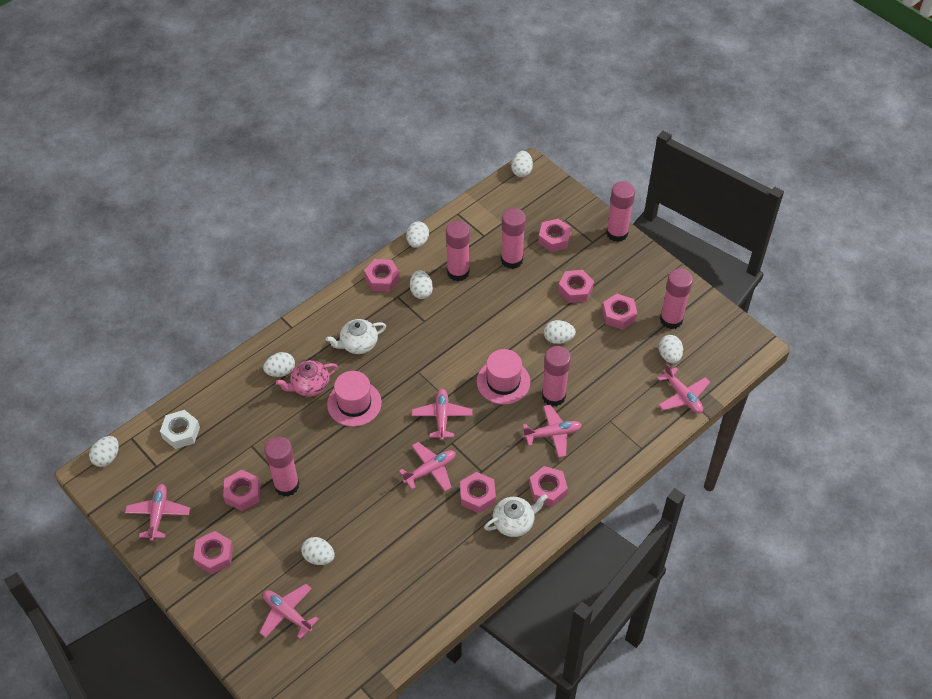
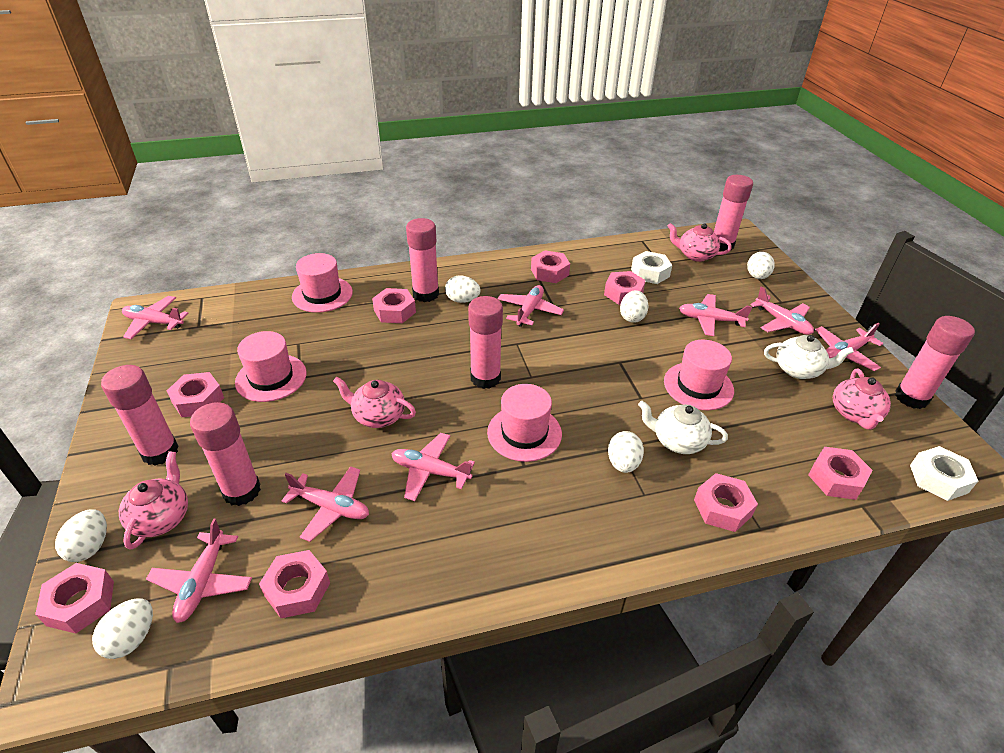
pink hat: 2 -> 4
pink plane: 6 -> 8
pink teapot: 1 -> 4
white egg: 8 -> 6
white nut: 1 -> 2

